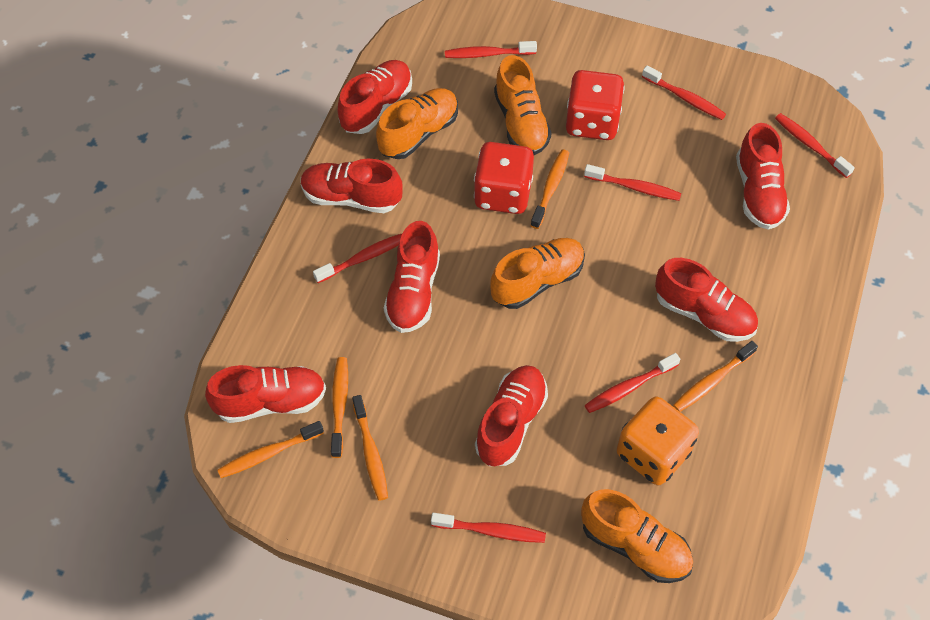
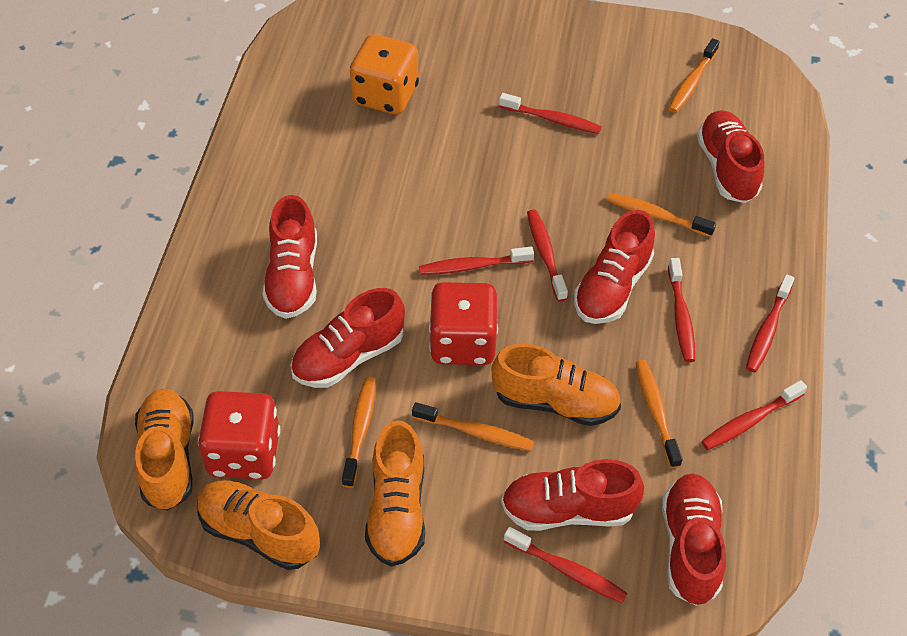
red shoe: 7 -> 6

